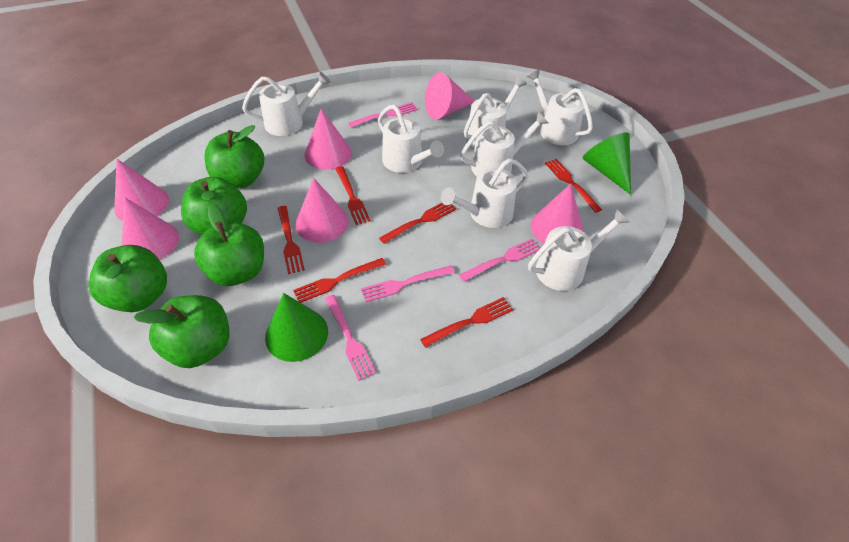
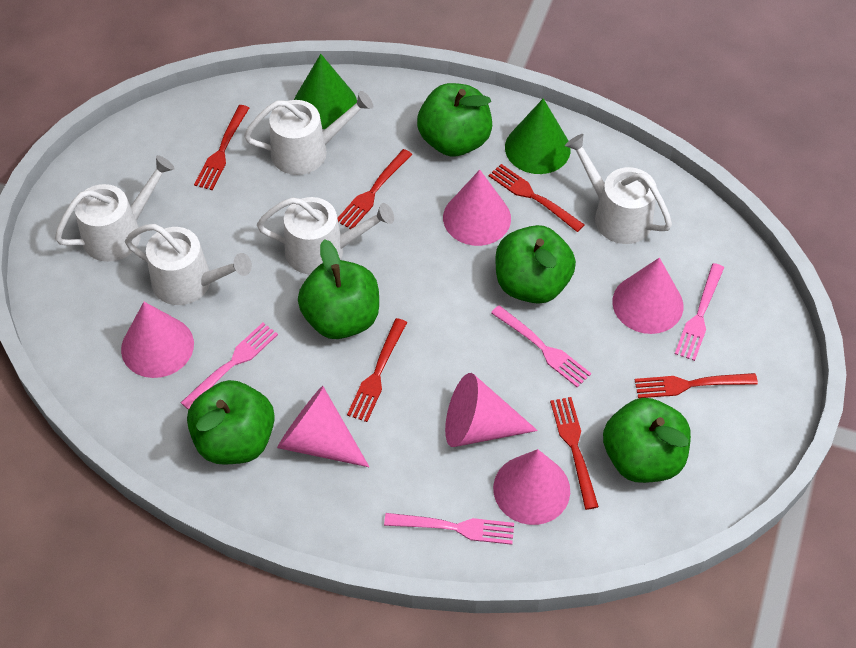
white watering can: 7 -> 5

